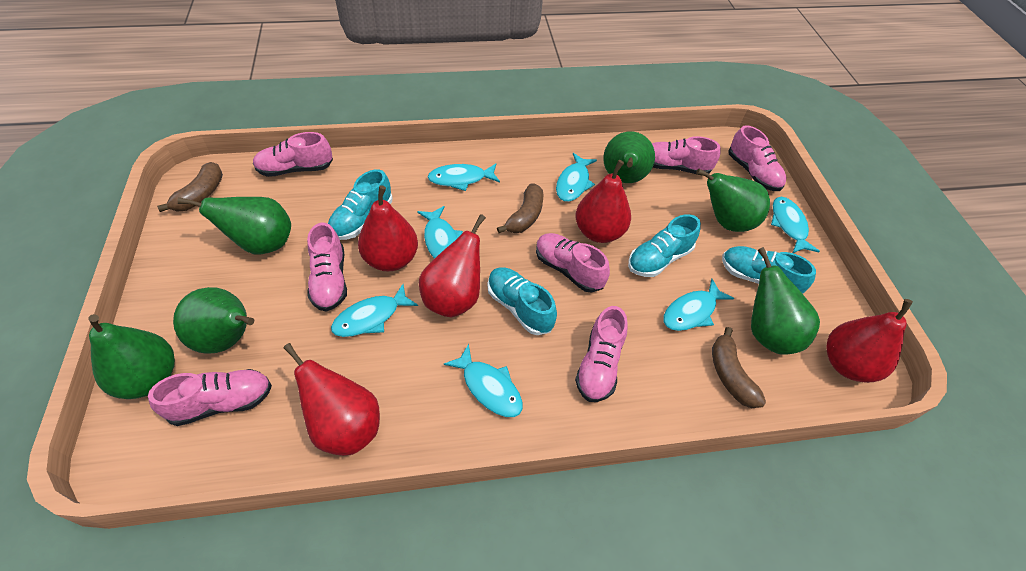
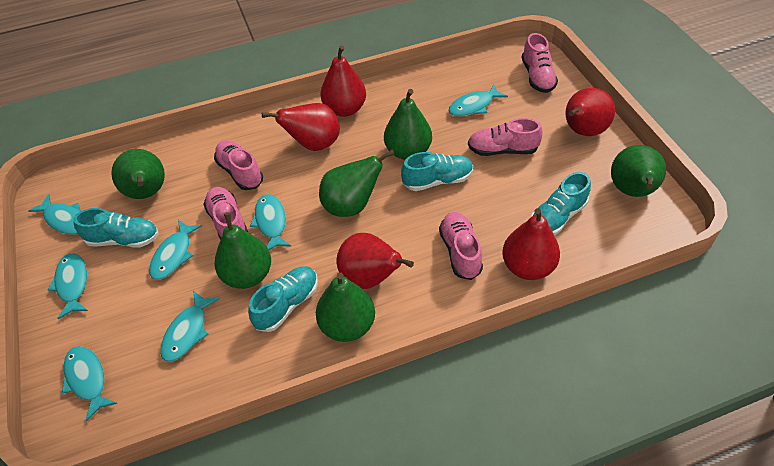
brown banana: 3 -> 0
pink shoe: 7 -> 5

